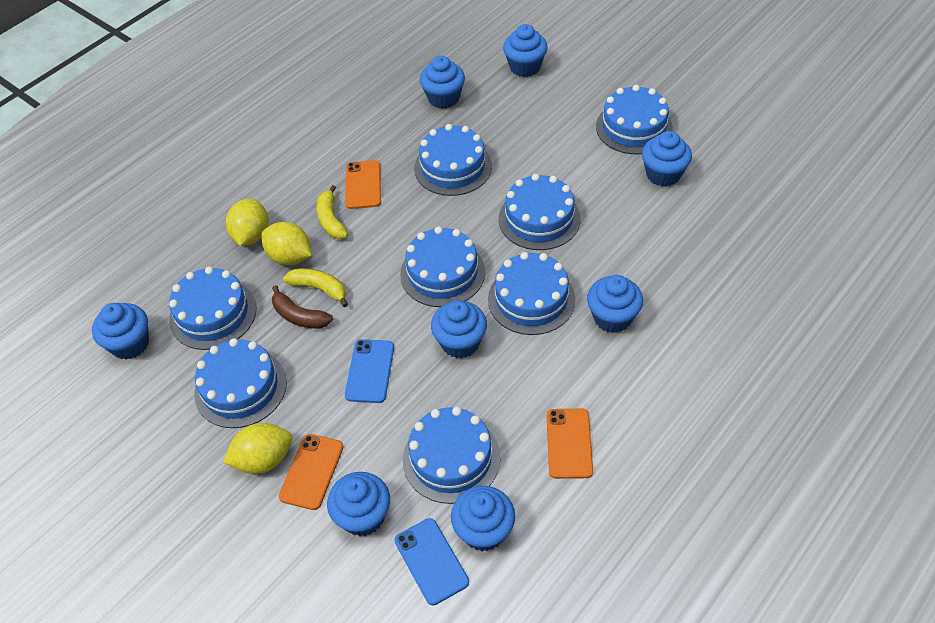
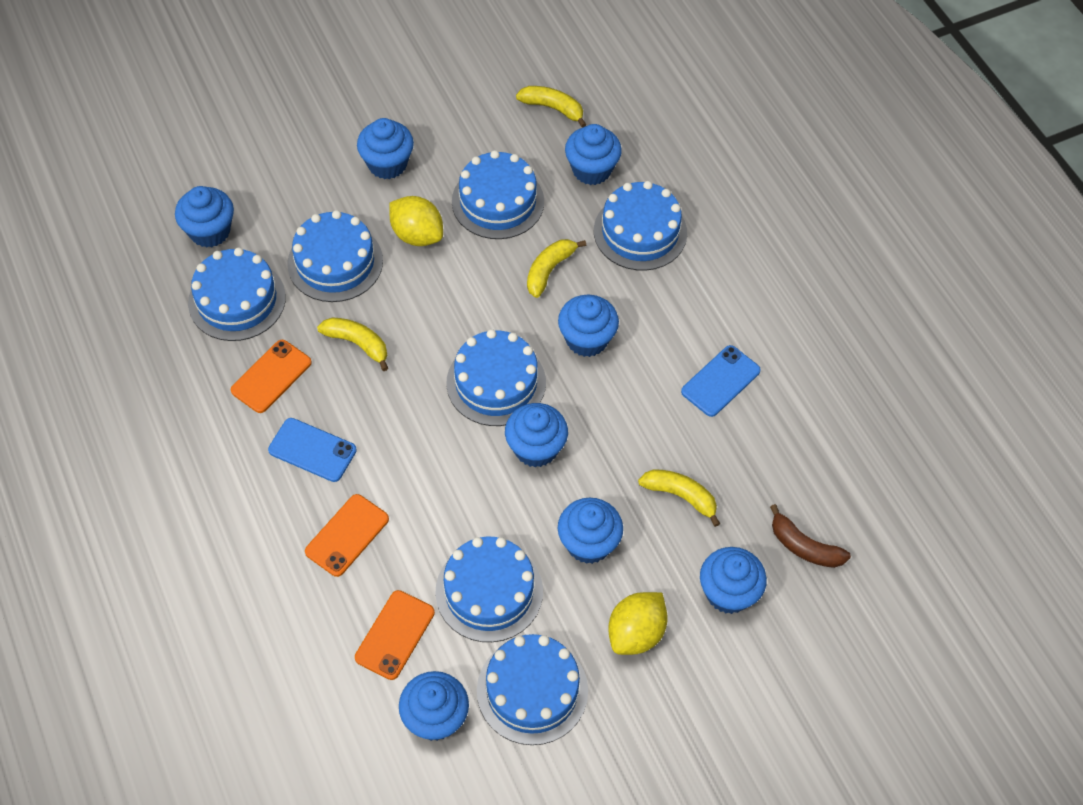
blue cake: 8 -> 7
yellow banana: 2 -> 4
yellow lemon: 3 -> 2

